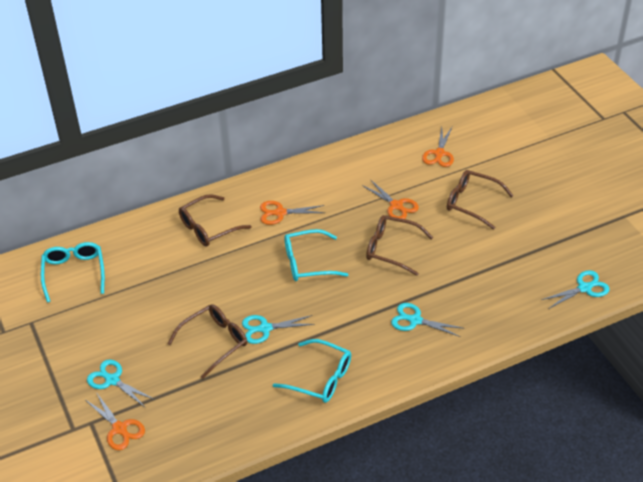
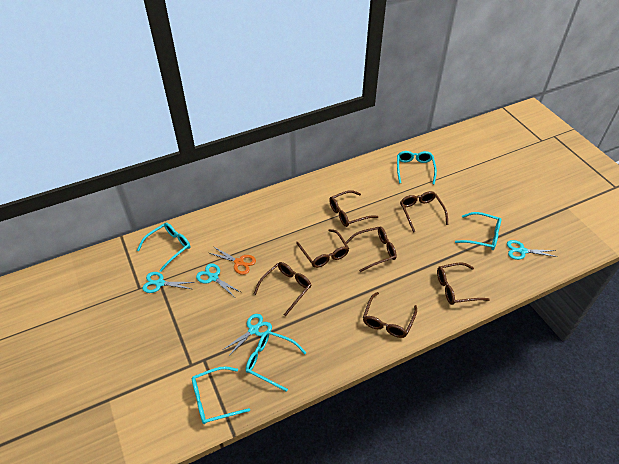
brown glasses: 4 -> 7
orange scissors: 4 -> 1
turquoise glasses: 3 -> 5

